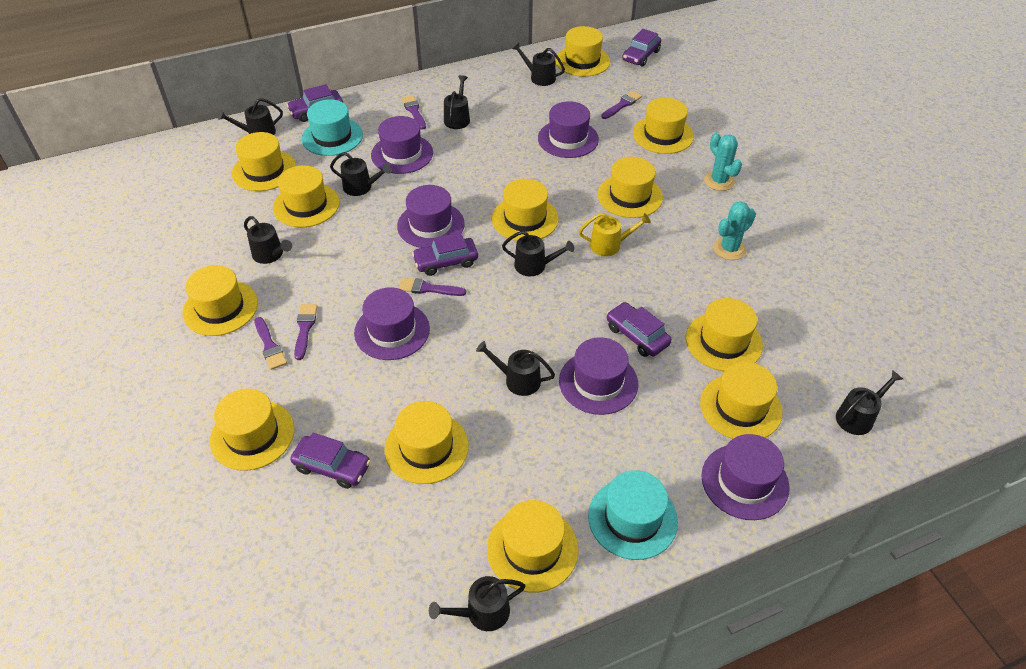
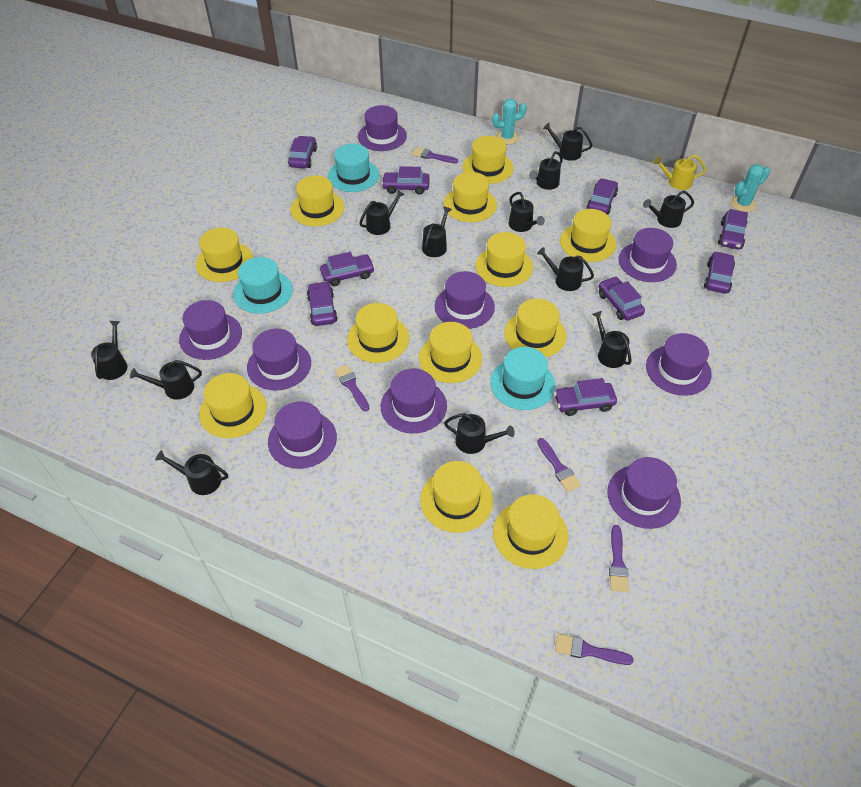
black watering can: 9 -> 12
purple car: 5 -> 9
purple hat: 6 -> 9
turquoise hat: 2 -> 3

